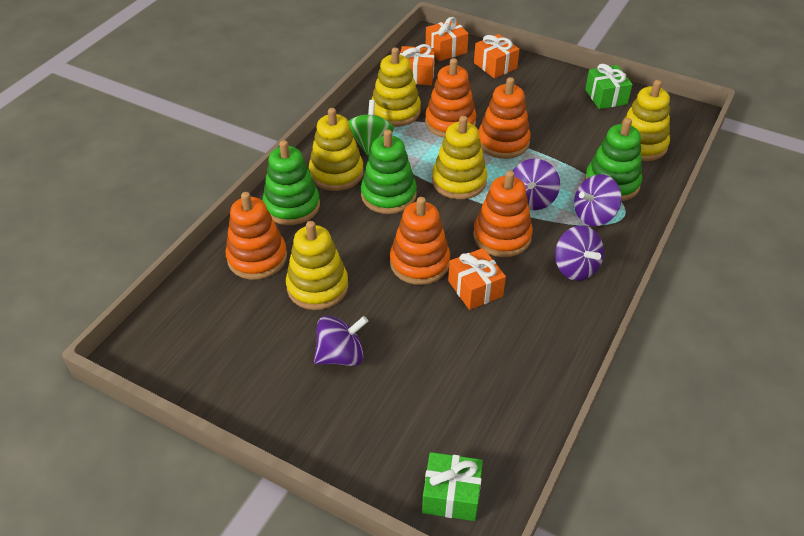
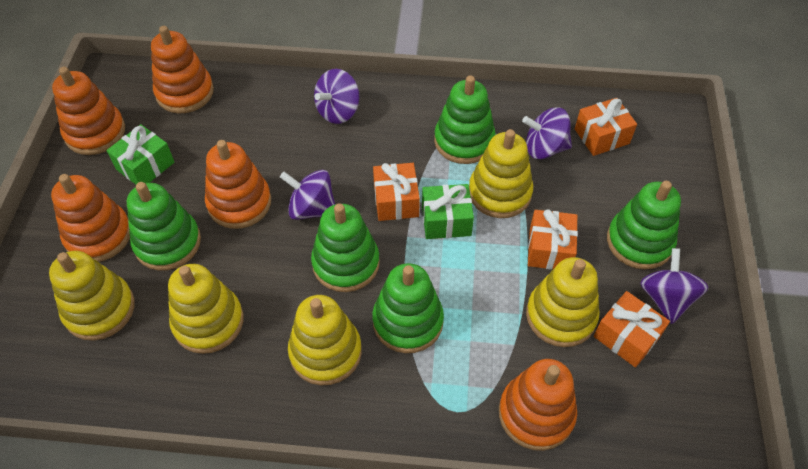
green spinning top: 1 -> 0
green stacking toy: 3 -> 5

